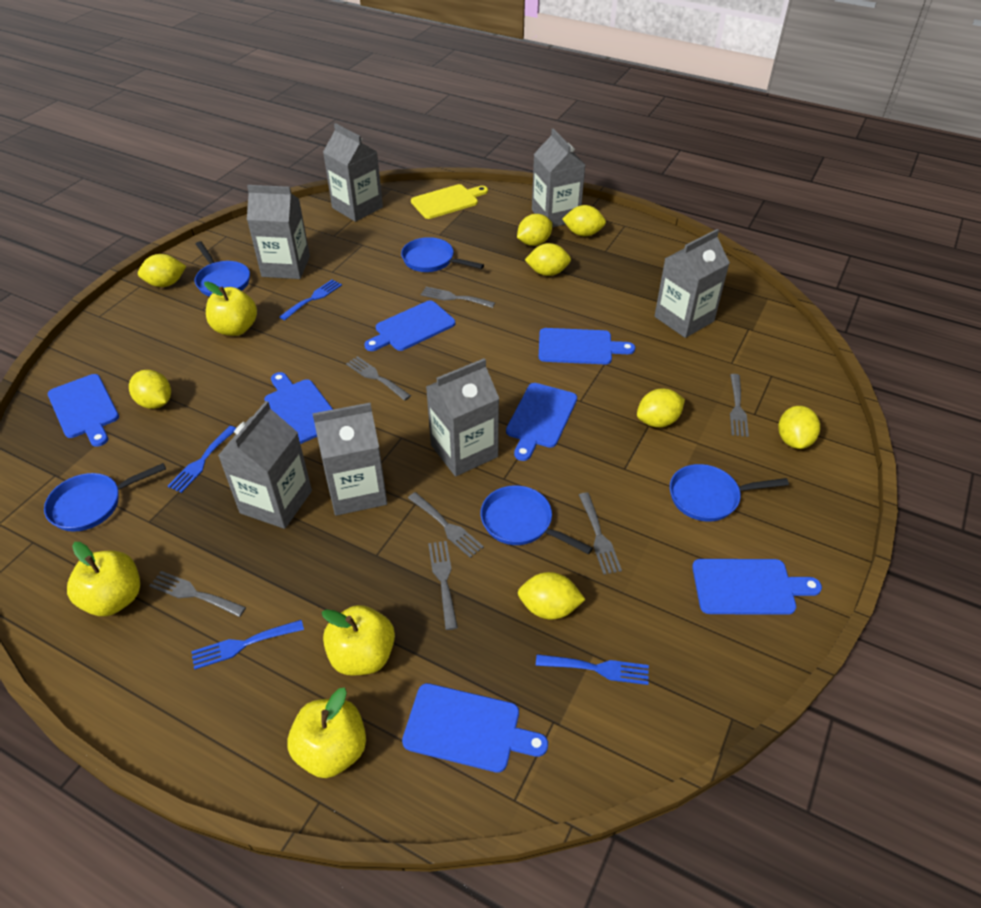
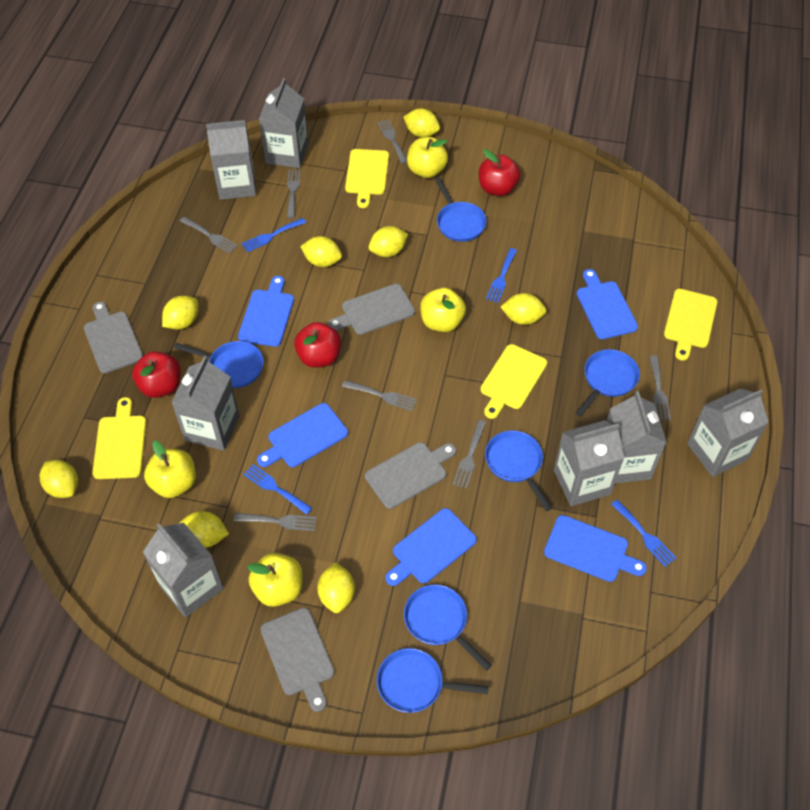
blue cutting board: 7 -> 5
blue pan: 5 -> 6
grey cutting board: 0 -> 4
red apple: 0 -> 3
yellow cutting board: 1 -> 4

